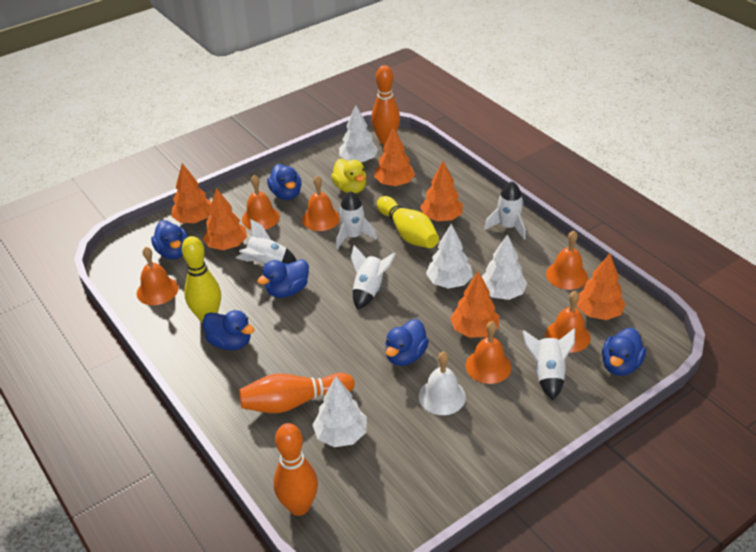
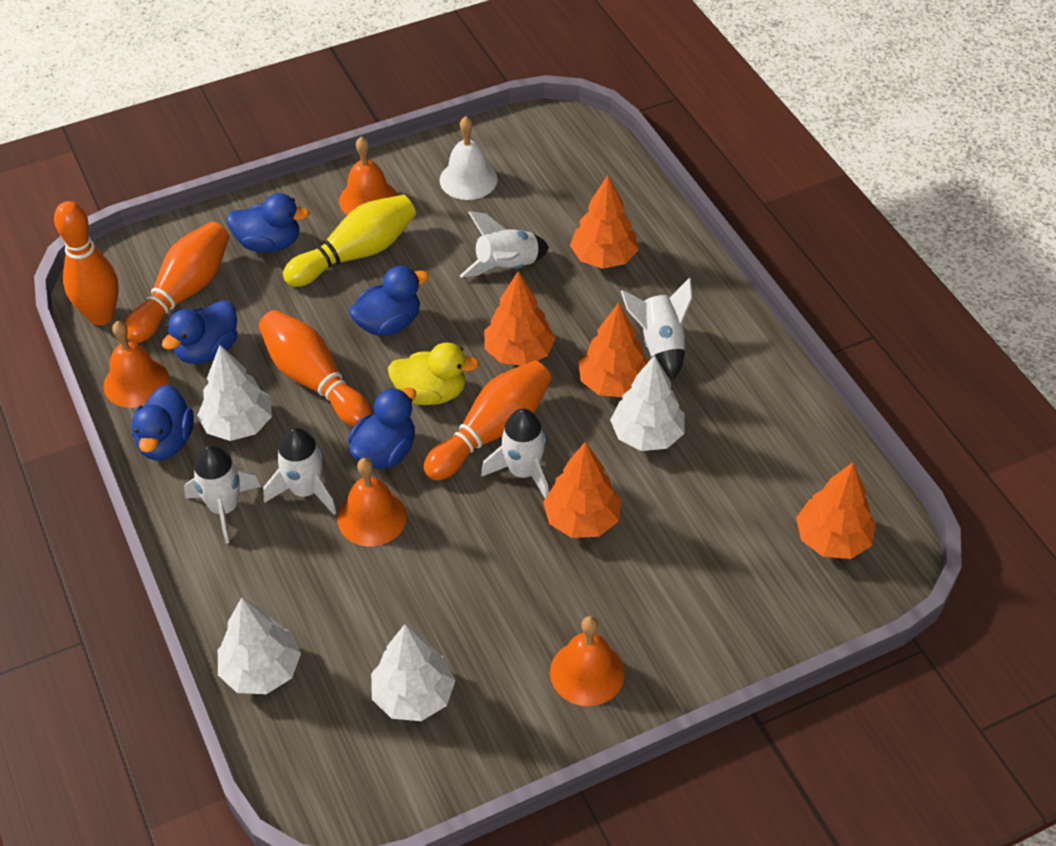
blue duck: 6 -> 5
orange bell: 6 -> 4
orange bowling pin: 3 -> 4
orange tree: 6 -> 5
yellow bowling pin: 2 -> 1

